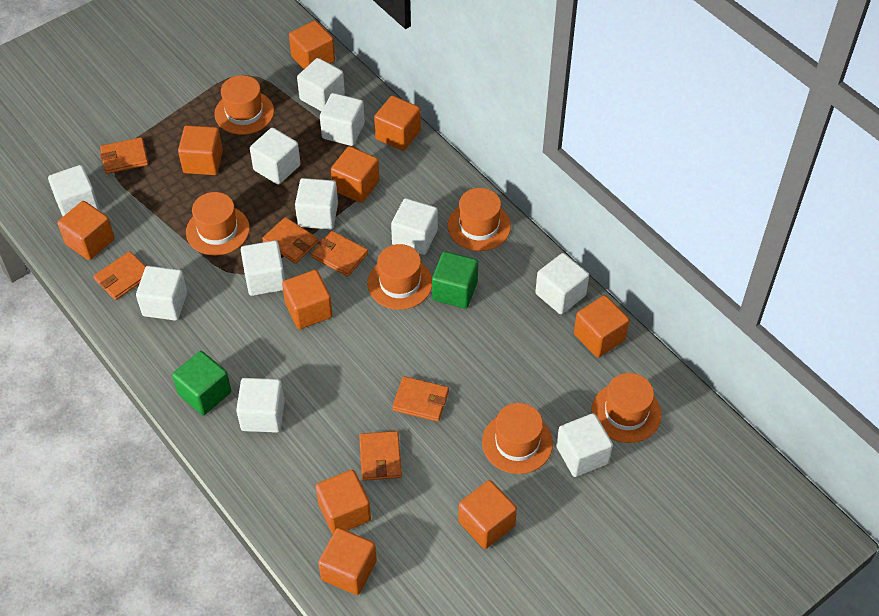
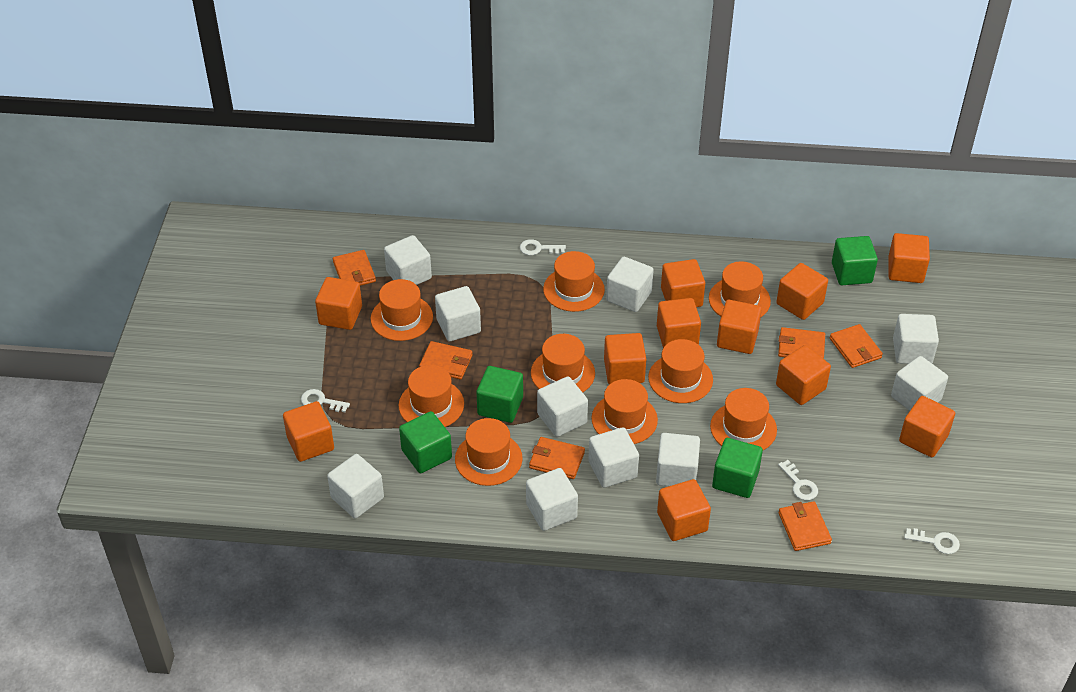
green cube: 2 -> 4
orange cube: 10 -> 11
orange hat: 6 -> 9
white cube: 11 -> 10
white key: 0 -> 4

